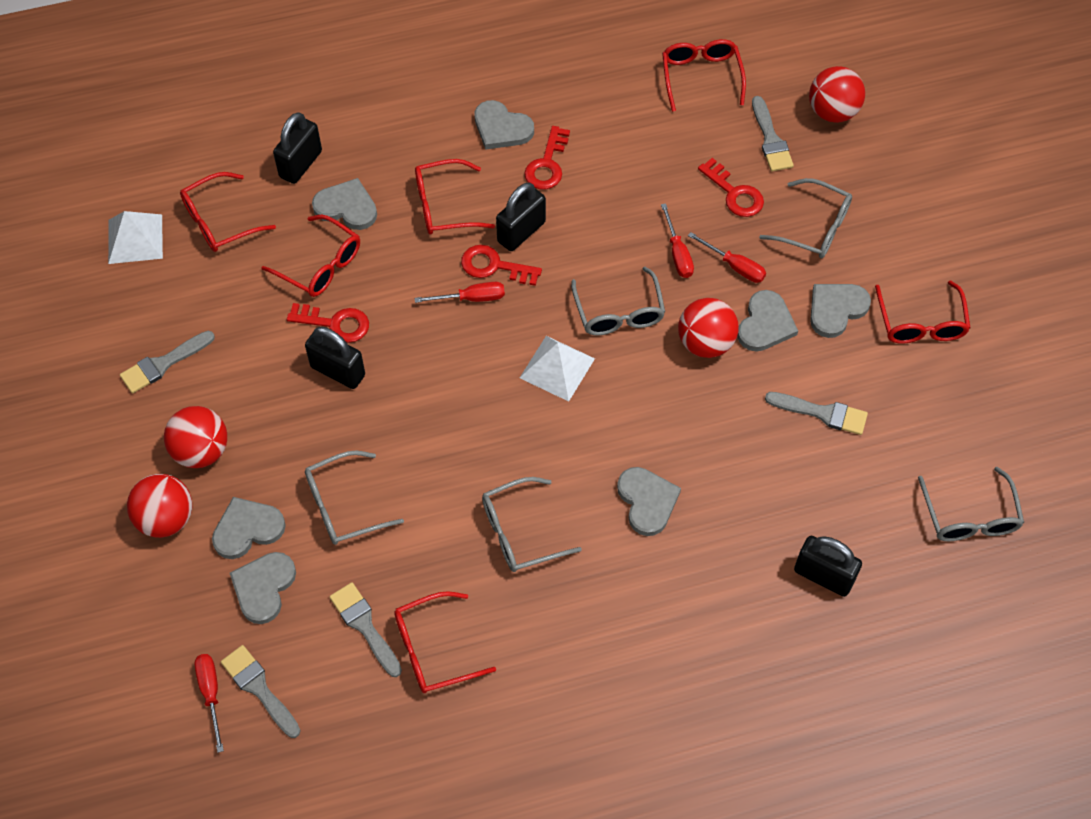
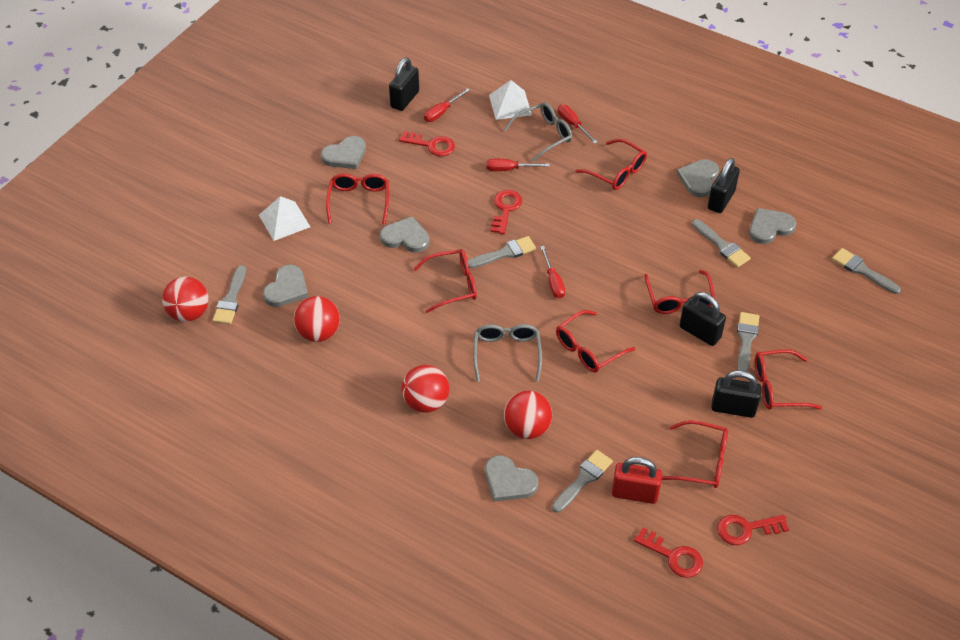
grey brush: 5 -> 6
grey glasses: 5 -> 2
grey heart: 7 -> 6
red glasses: 6 -> 7
red padlock: 0 -> 1

